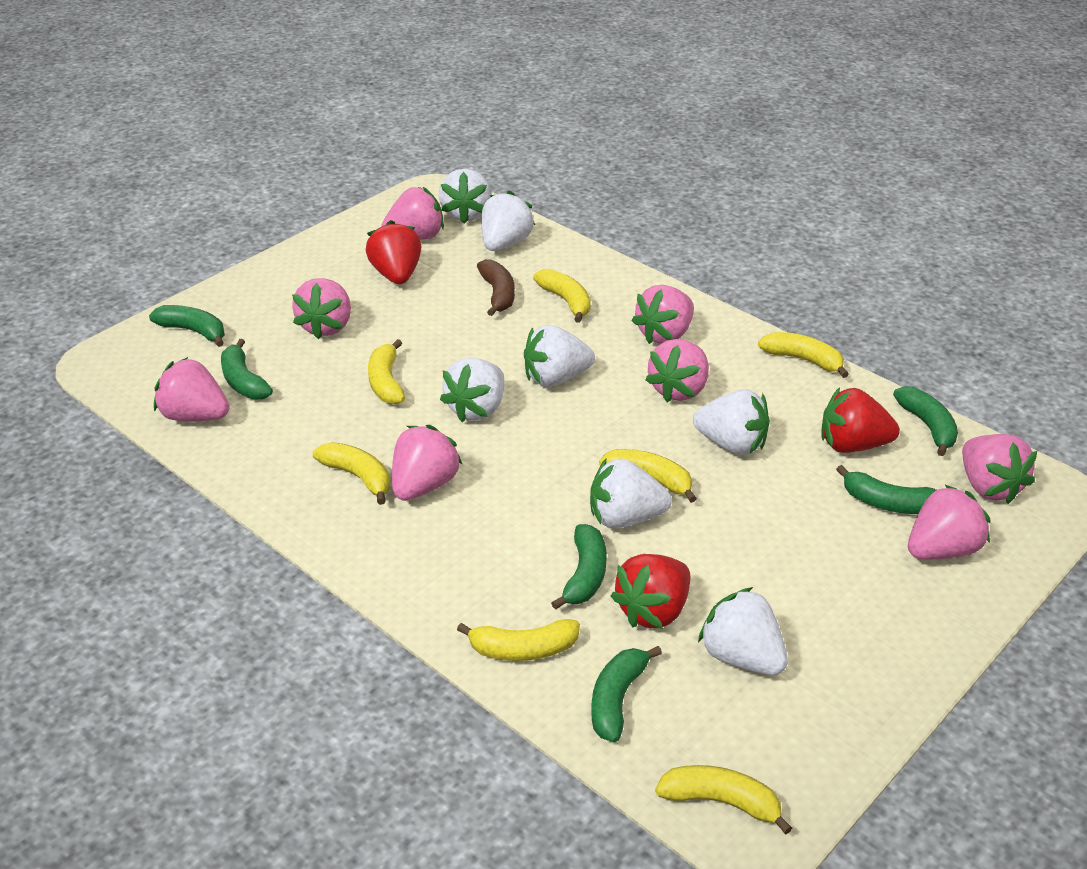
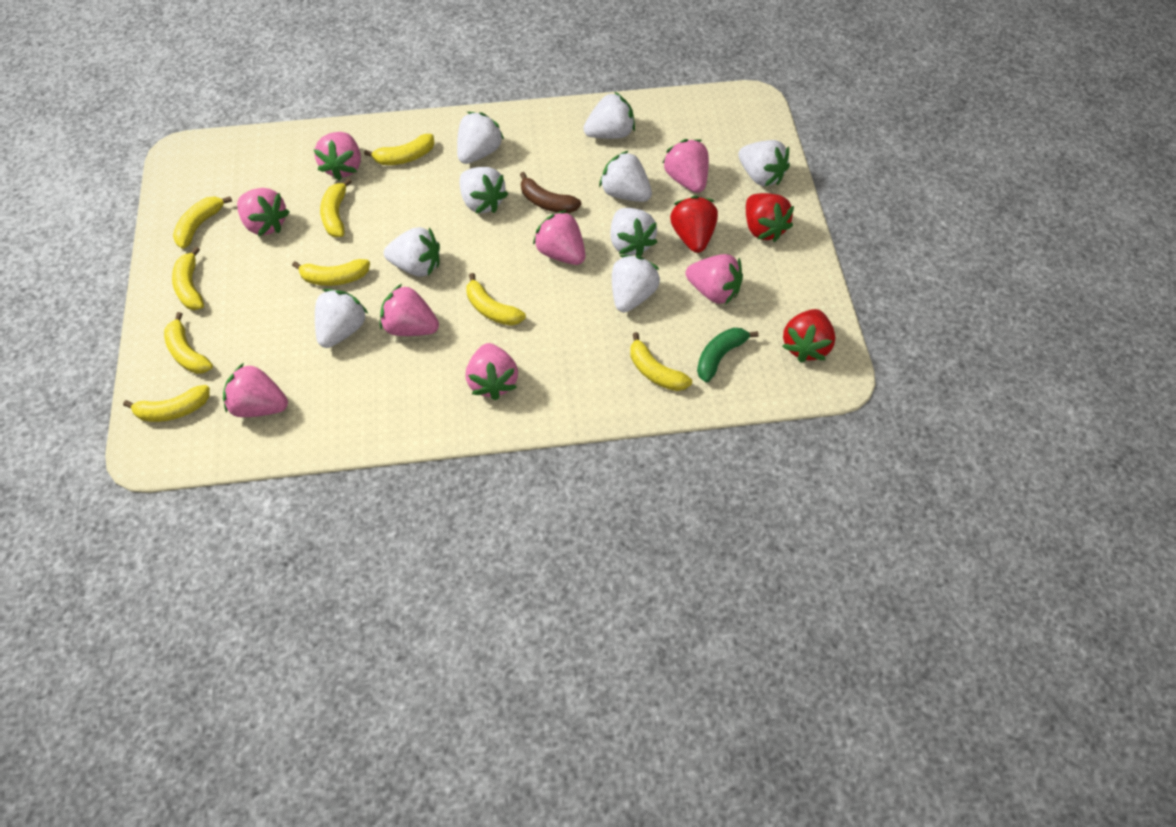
green banana: 6 -> 1
white strawberry: 7 -> 9
yellow banana: 7 -> 9

